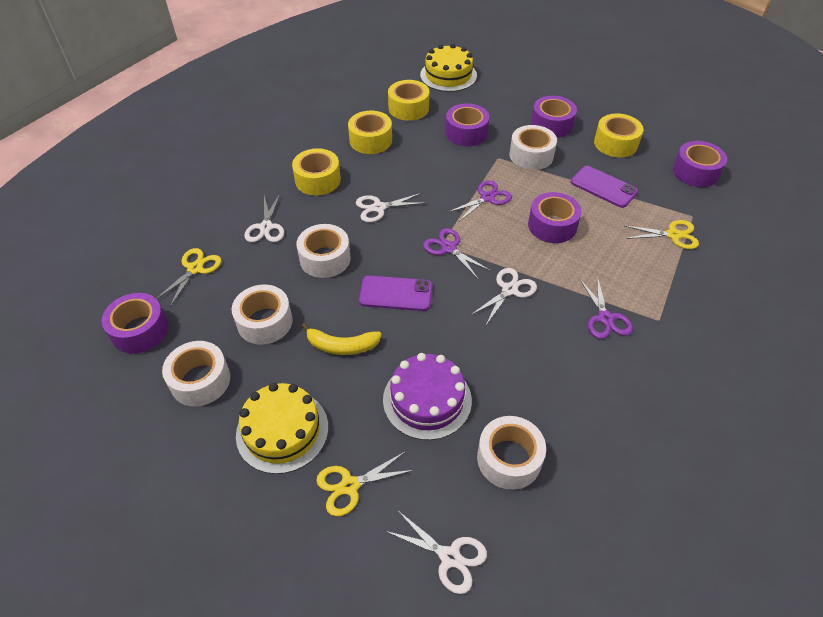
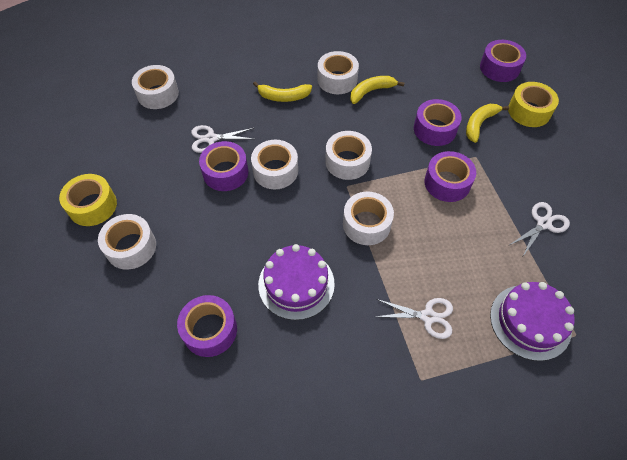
purple cake: 1 -> 2
purple phone: 2 -> 0
purple scissors: 3 -> 0
white scissors: 4 -> 3
white tape: 5 -> 6
yellow banana: 1 -> 3
yellow cake: 2 -> 0
yellow scissors: 3 -> 0
yellow tape: 4 -> 2

